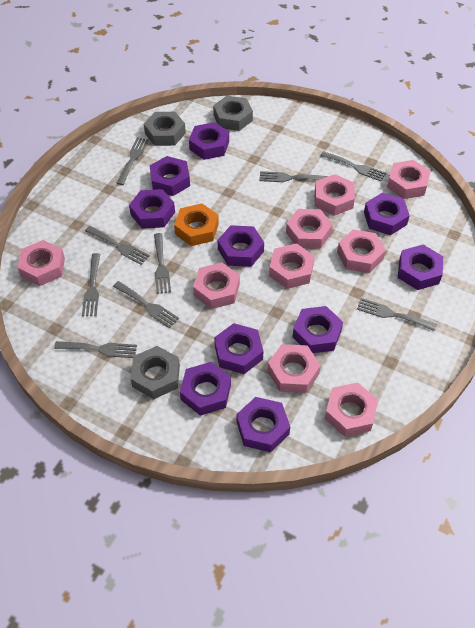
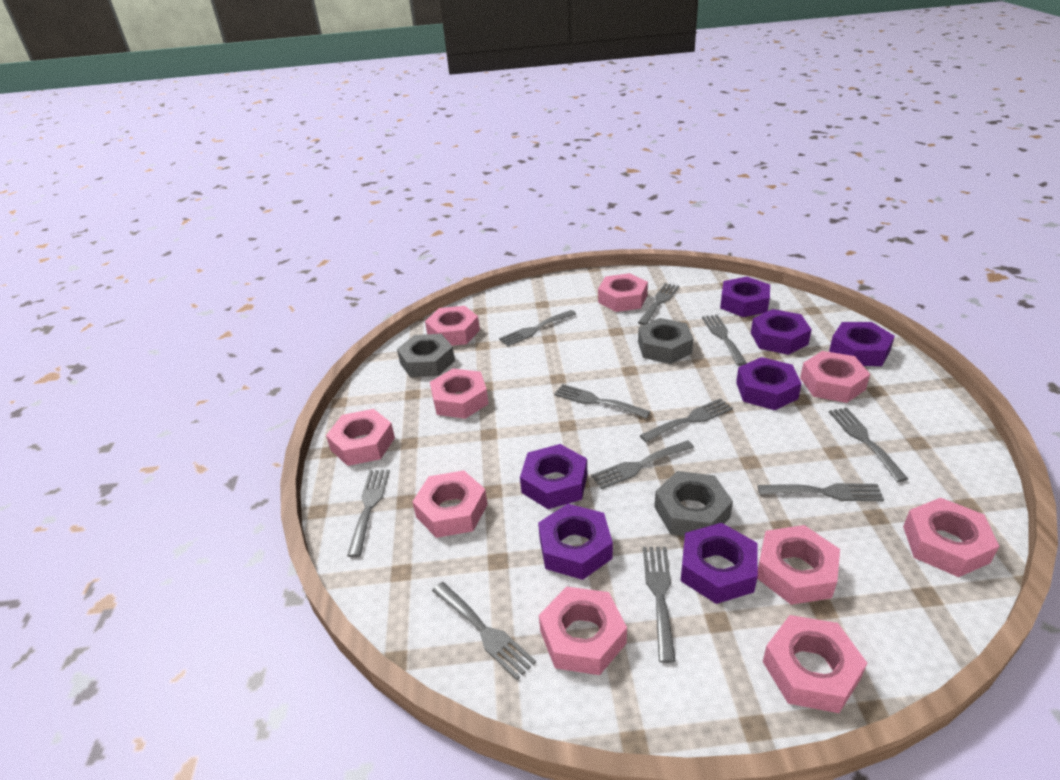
grey fork: 9 -> 11
orange nut: 1 -> 0
pink nut: 9 -> 10
purple nut: 10 -> 7

